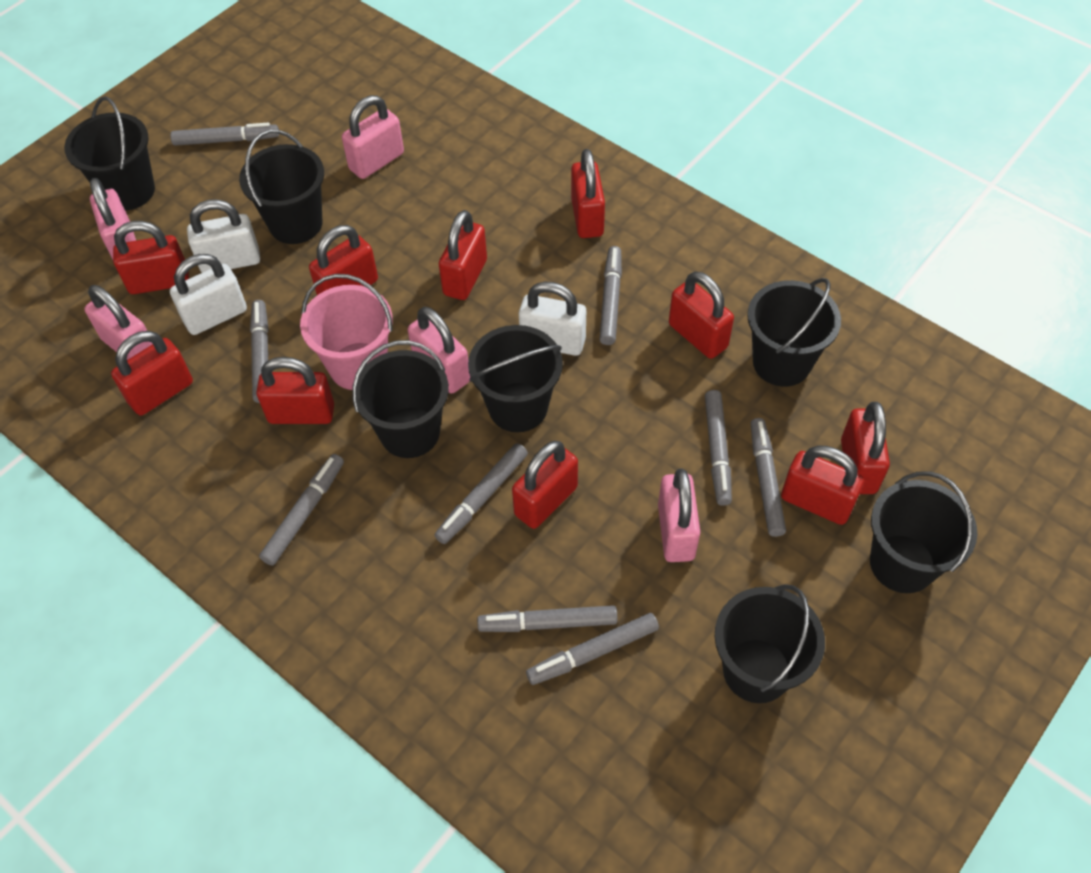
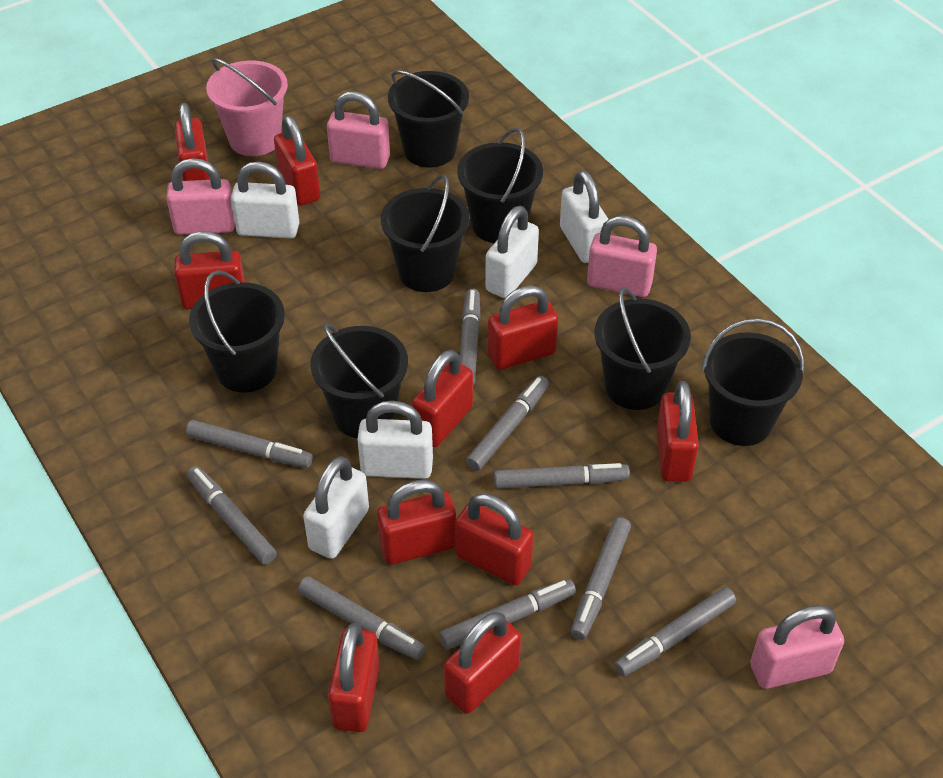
pink padlock: 5 -> 4
white padlock: 3 -> 5

